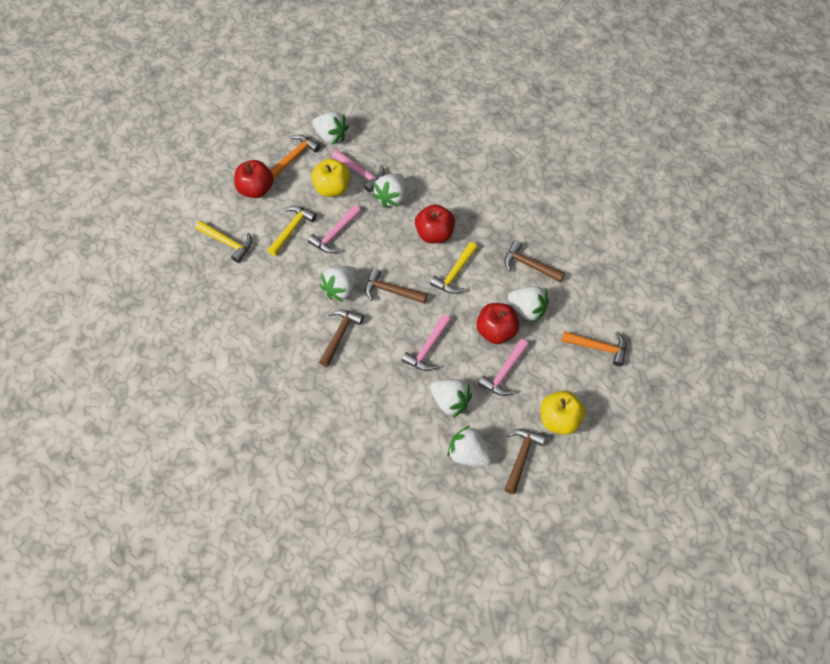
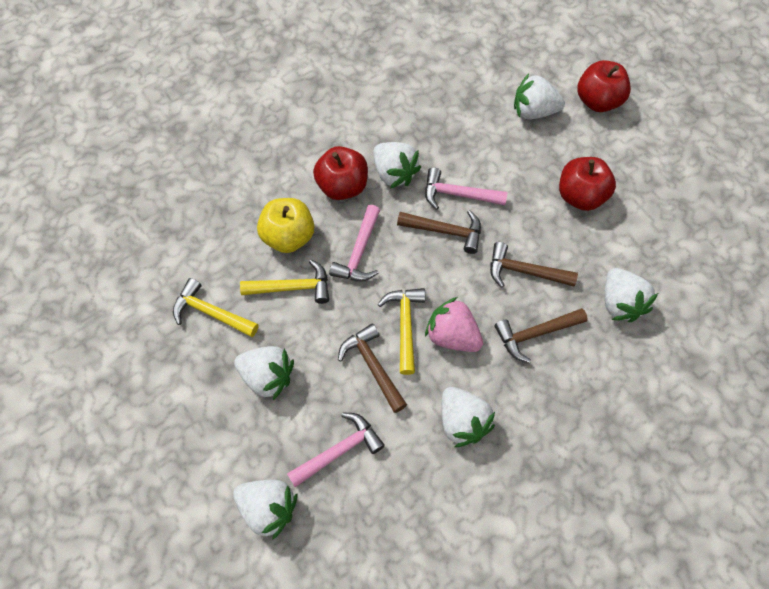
orange hammer: 2 -> 0
pink hammer: 4 -> 3
pink strawberry: 0 -> 1
yellow apple: 2 -> 1

